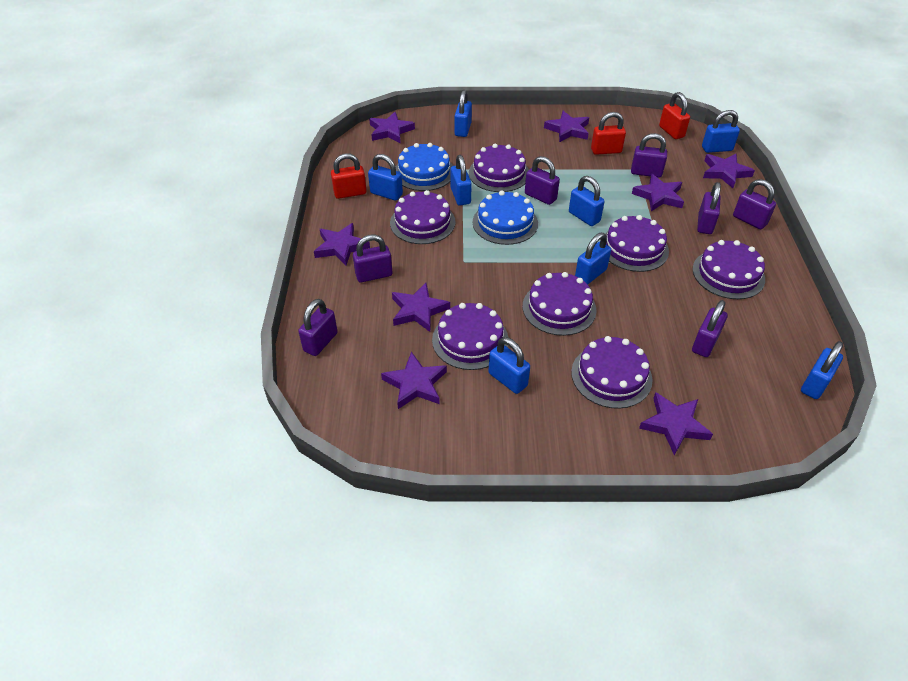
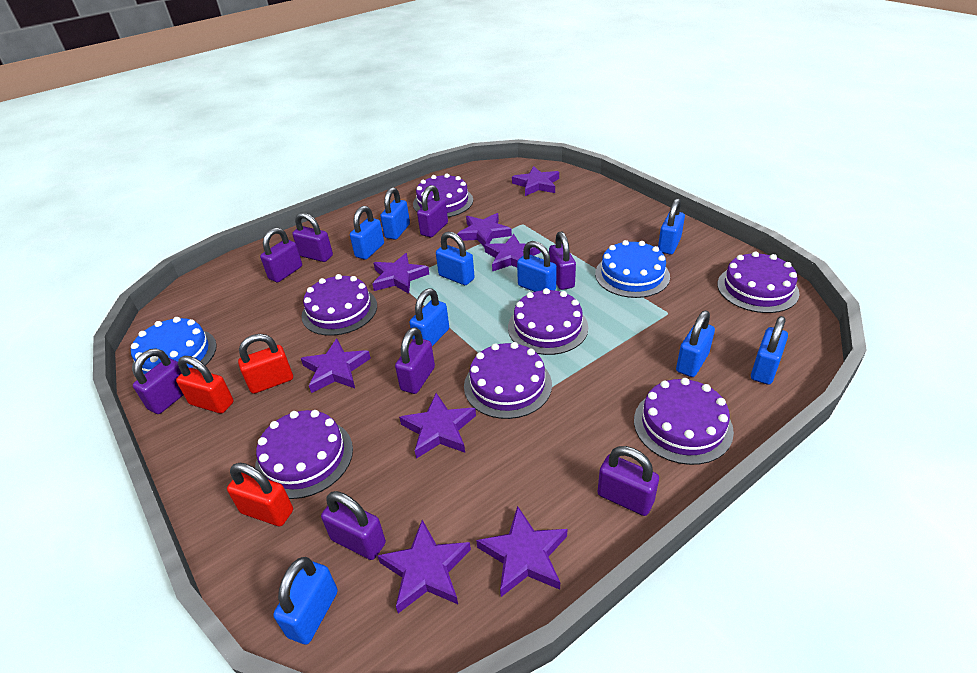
blue padlock: 8 -> 9
purple padlock: 7 -> 8

